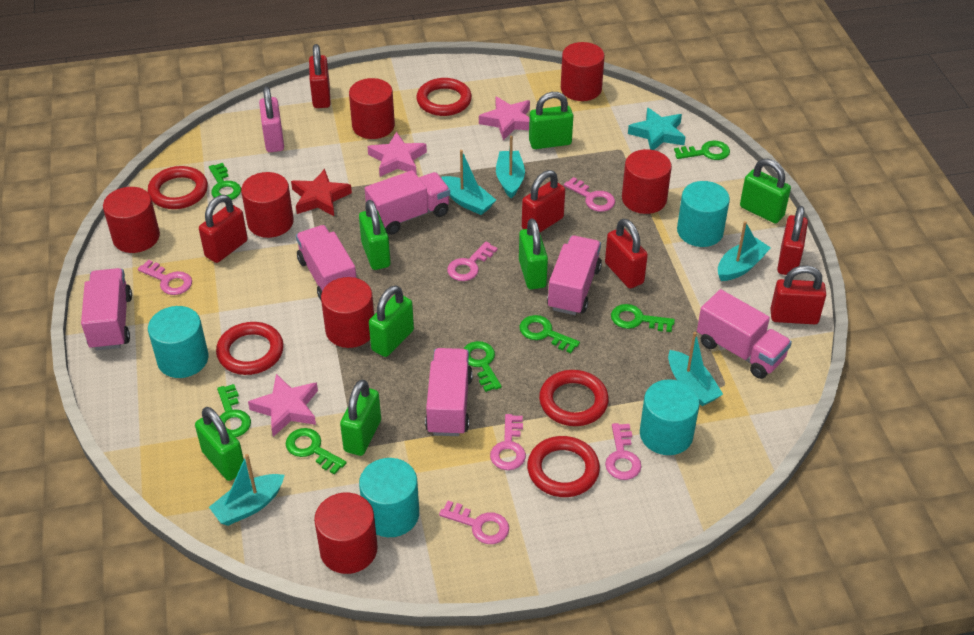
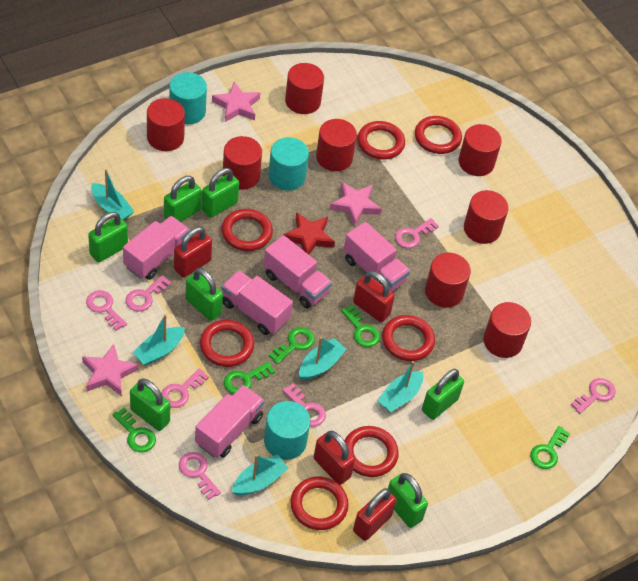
green key: 7 -> 5
pink key: 6 -> 7
pink padlock: 1 -> 0
pink truck: 6 -> 5
red cylinder: 7 -> 8
red padlock: 6 -> 4
red ring: 5 -> 7
turquoise cylinder: 4 -> 3
turquoise star: 1 -> 0

